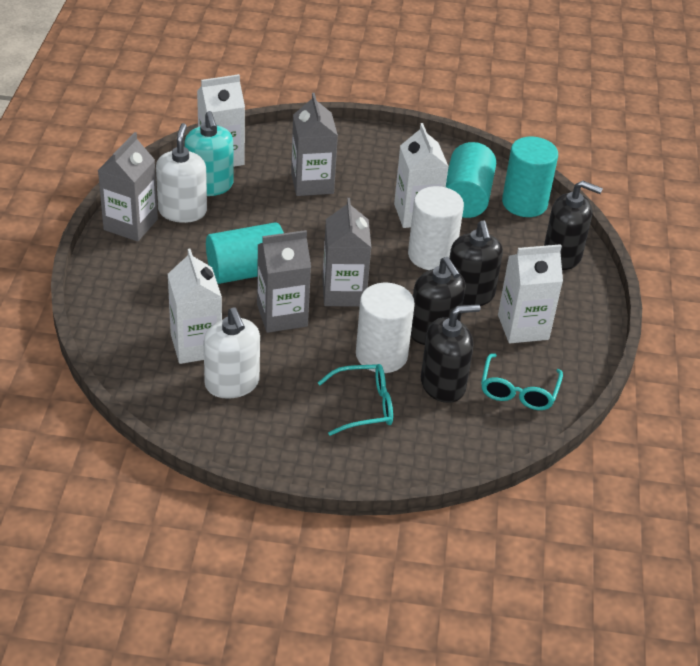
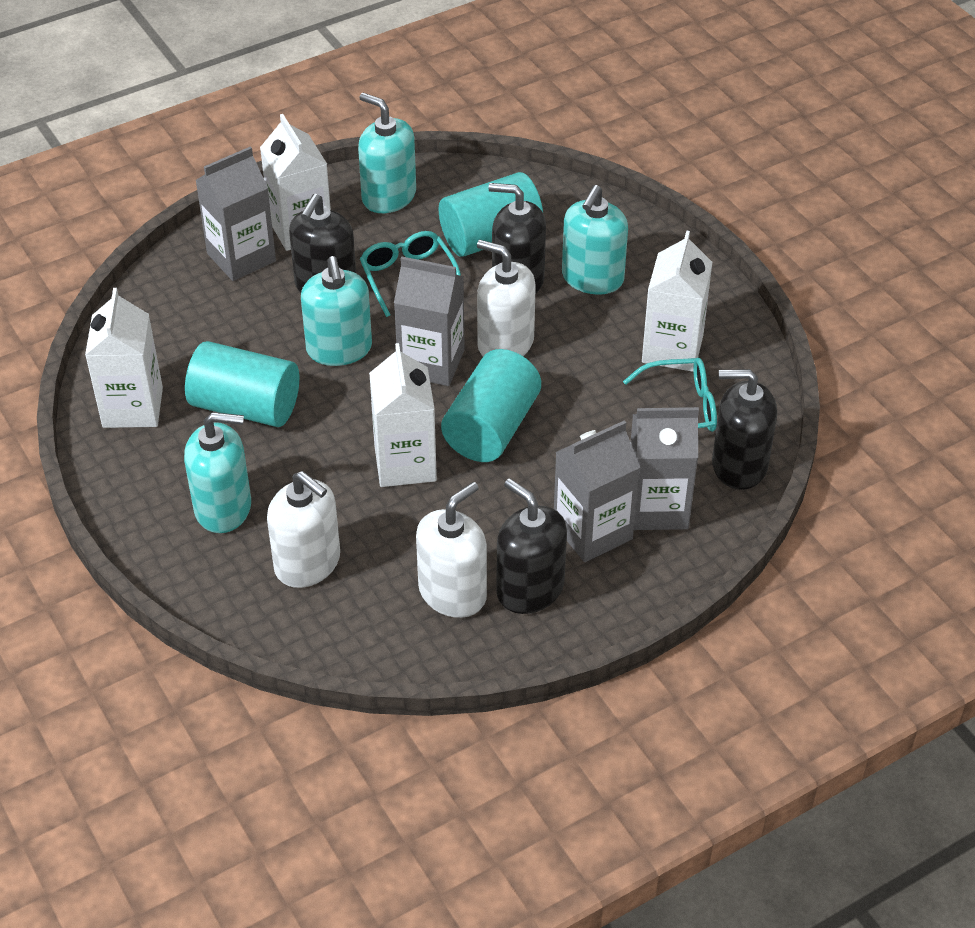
turquoise soap dispenser: 1 -> 4
white cylinder: 2 -> 0
white soap dispenser: 2 -> 3

